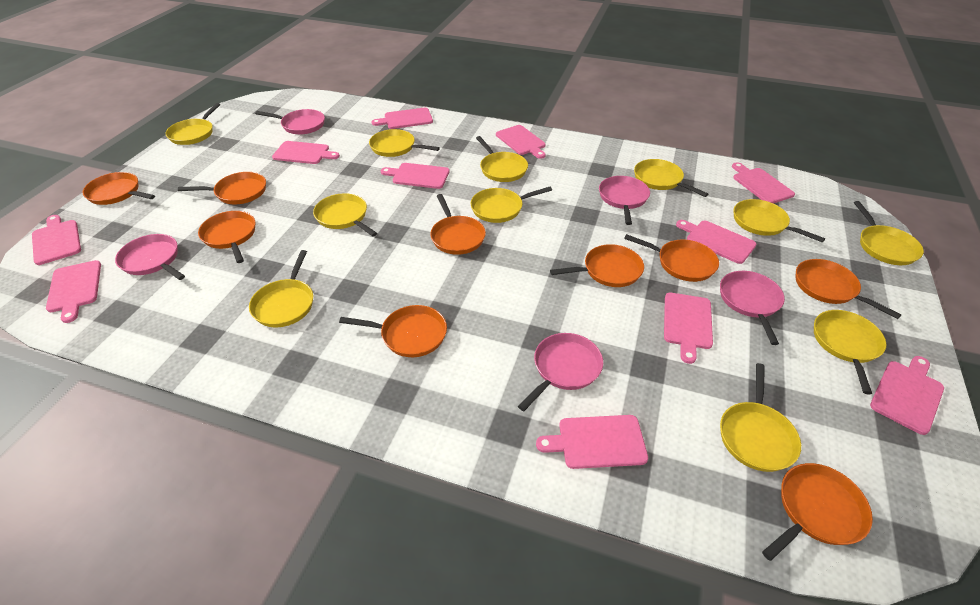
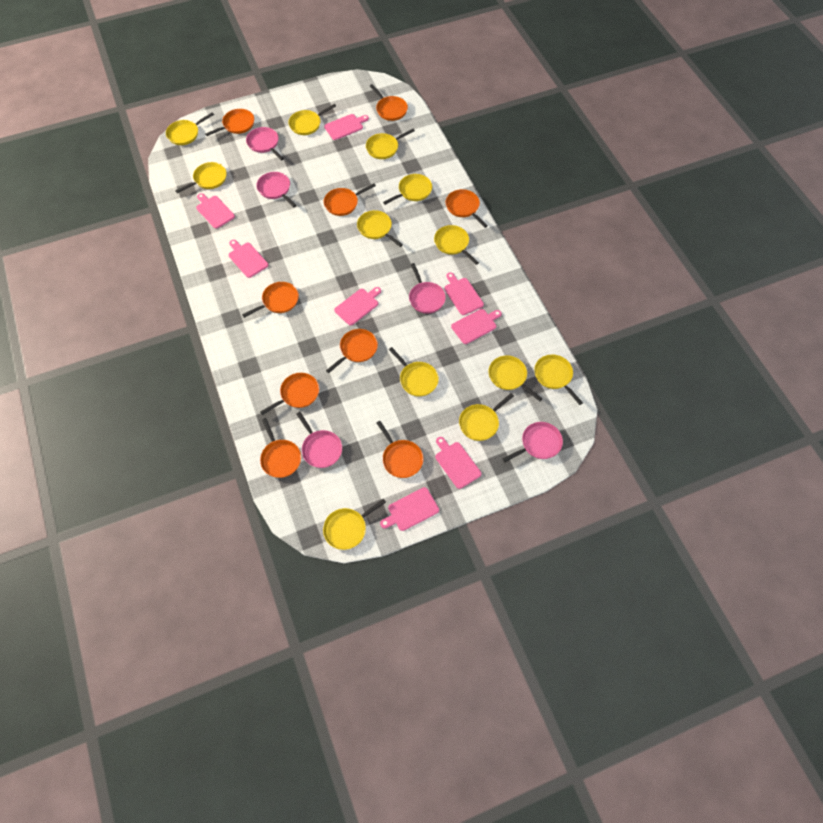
pink cutting board: 11 -> 8
yellow pan: 11 -> 12

